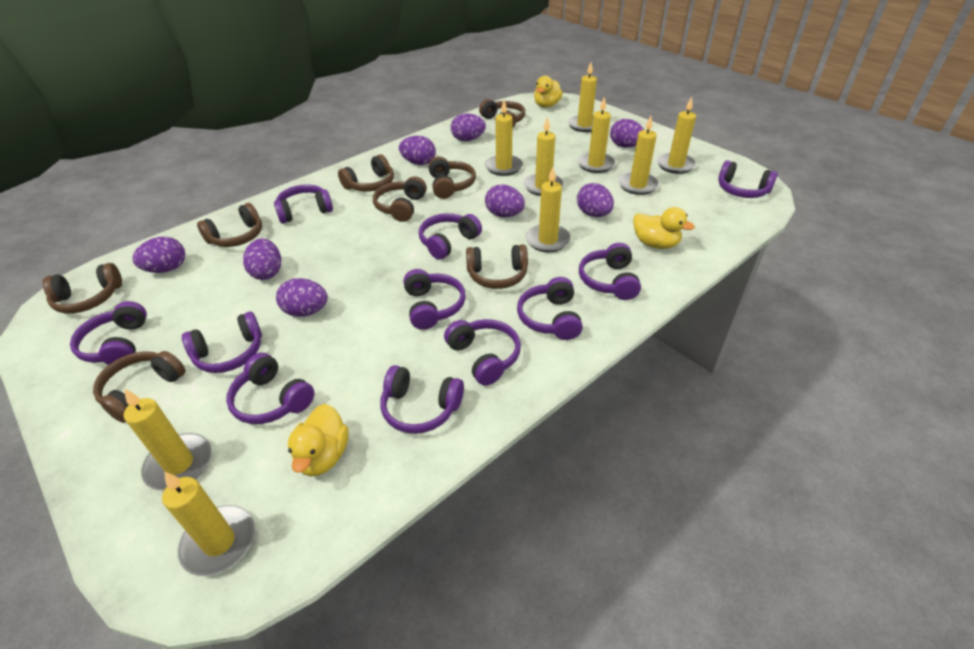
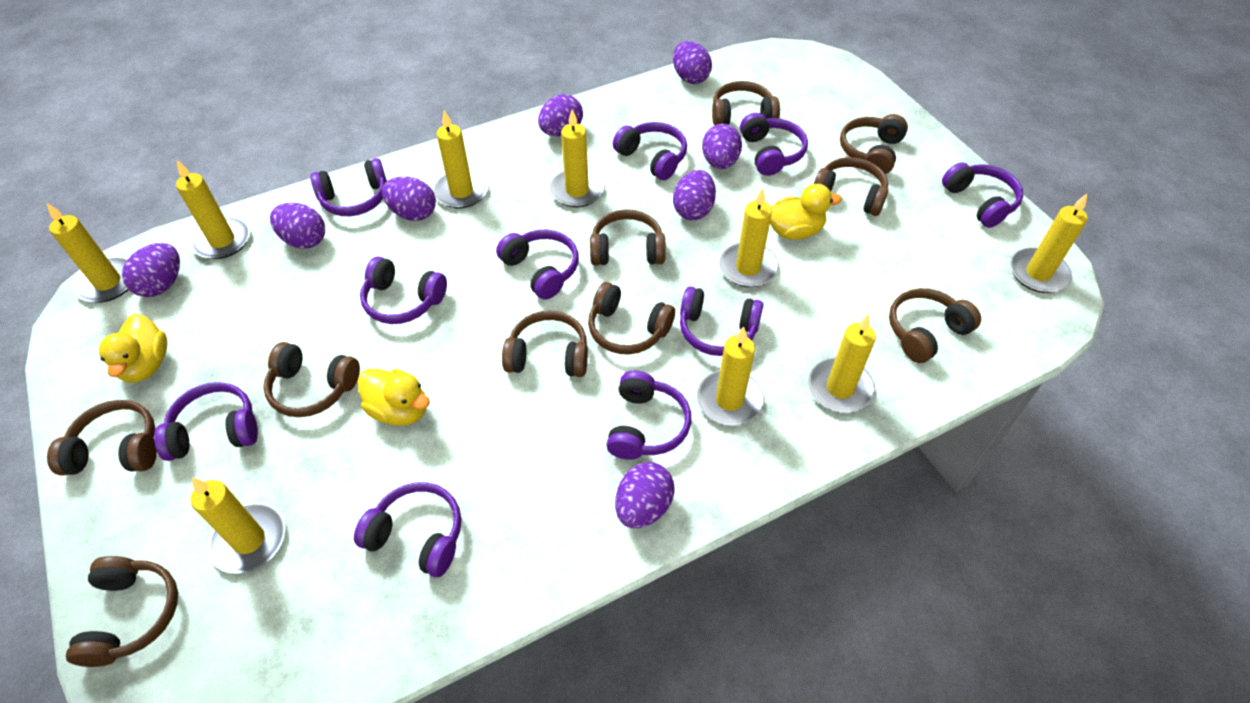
brown headphones: 8 -> 10
purple headphones: 11 -> 10

